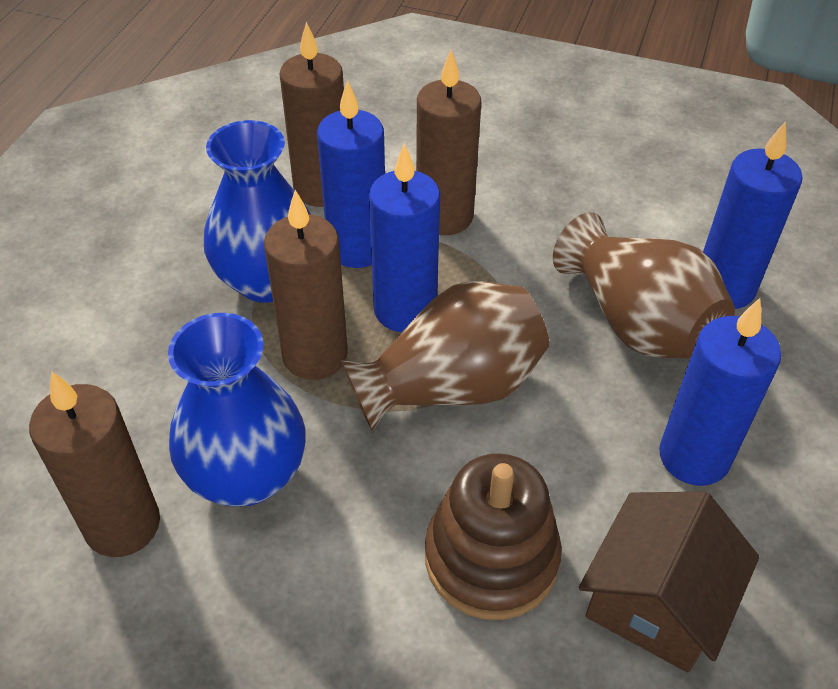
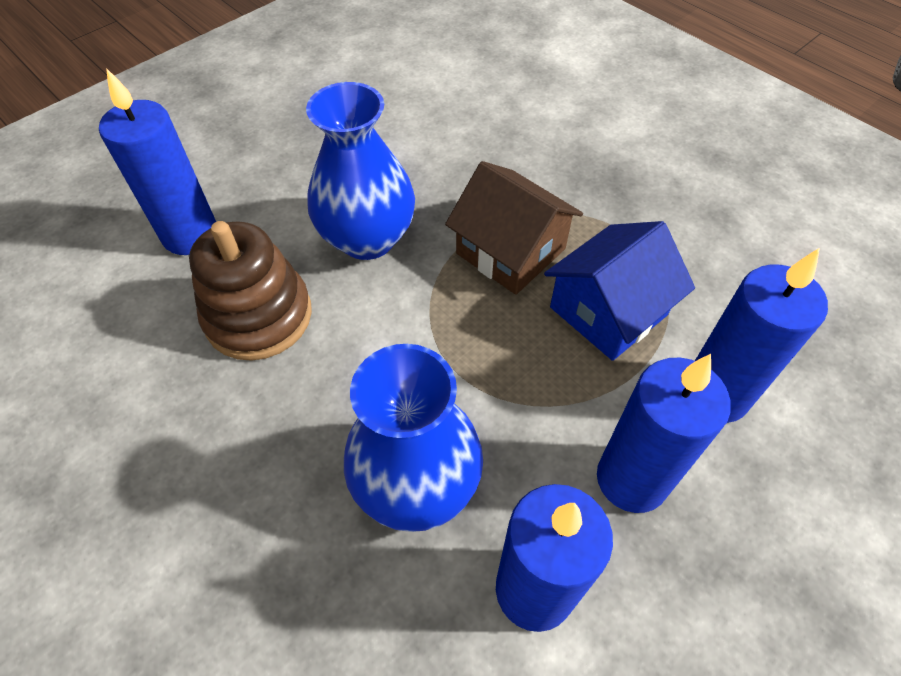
blue house: 0 -> 1
brown candle: 4 -> 0
brown vase: 2 -> 0

